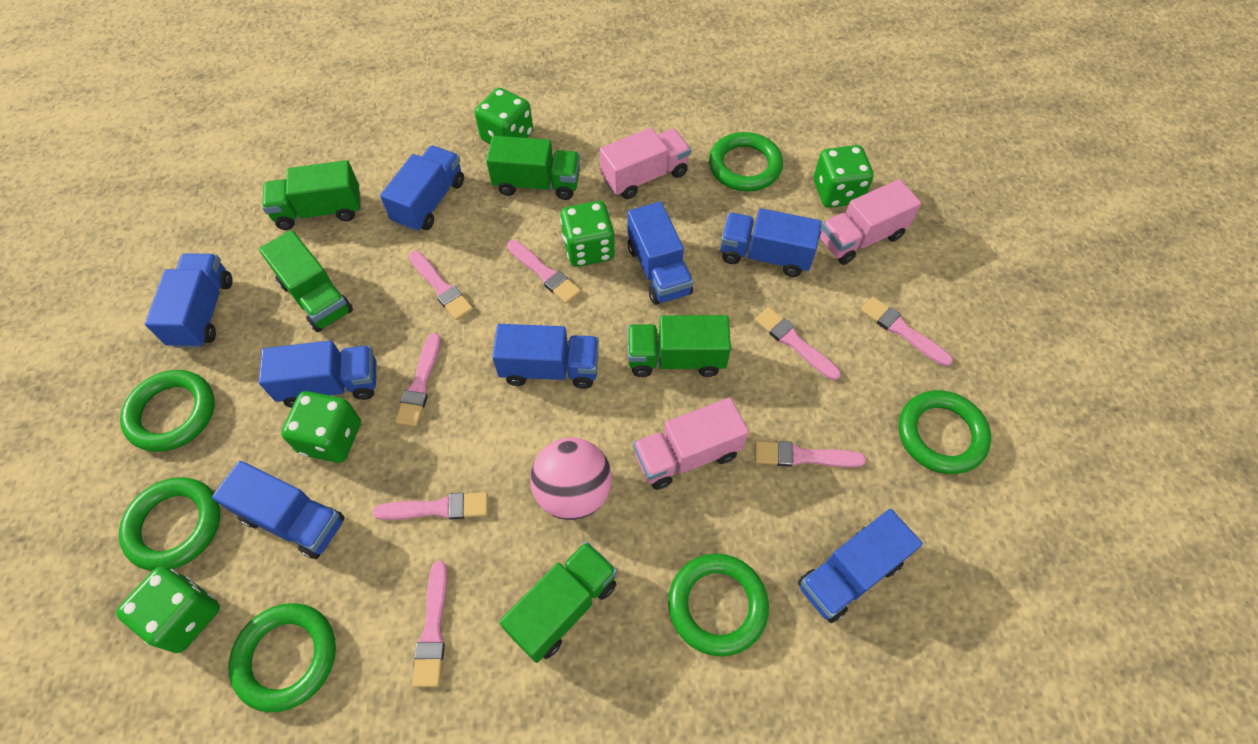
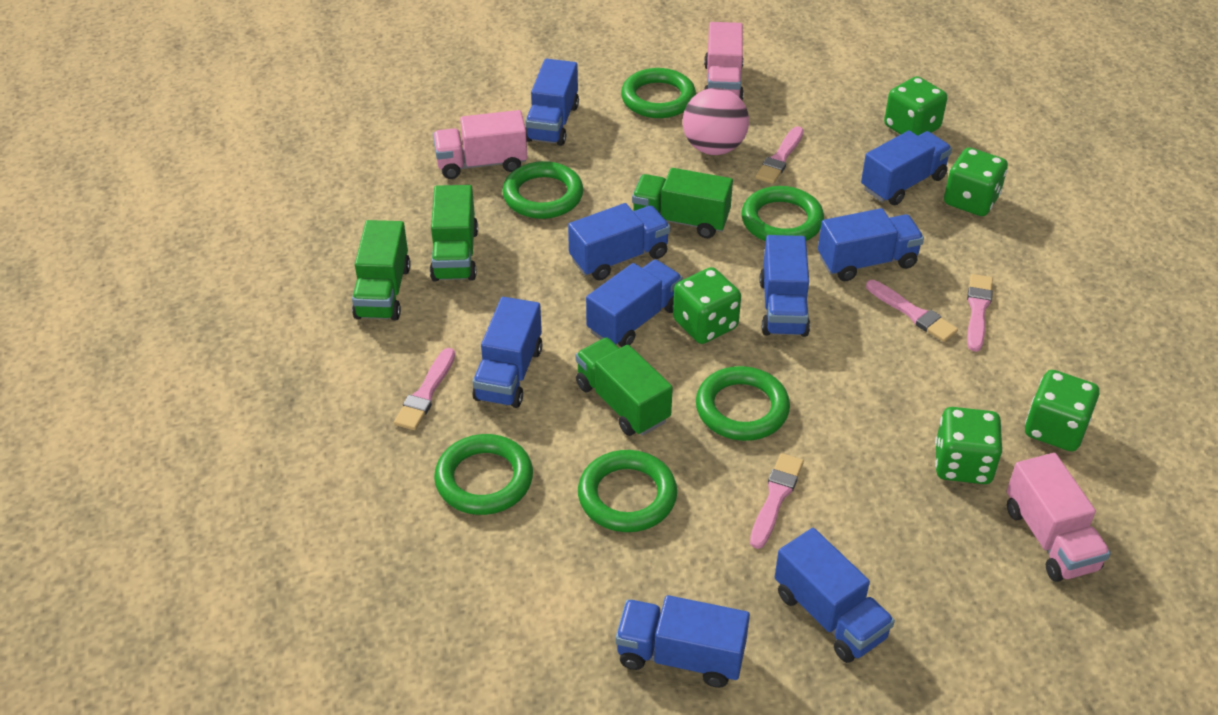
blue truck: 8 -> 9
green truck: 5 -> 4
pink brush: 8 -> 5

